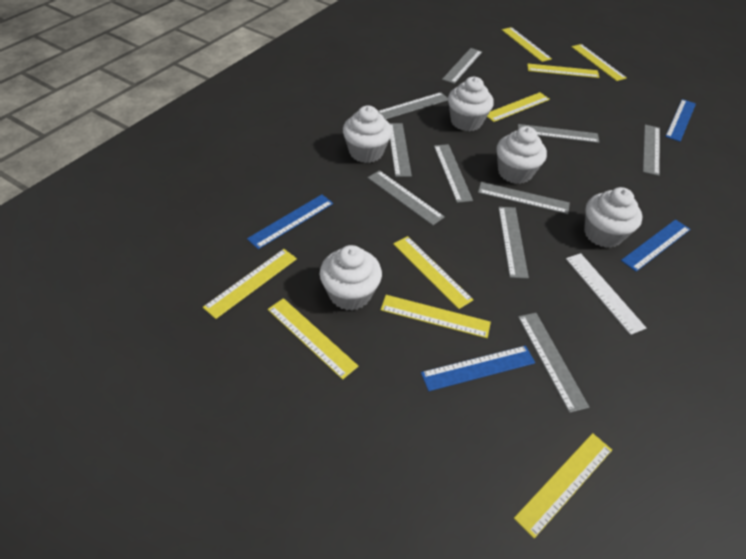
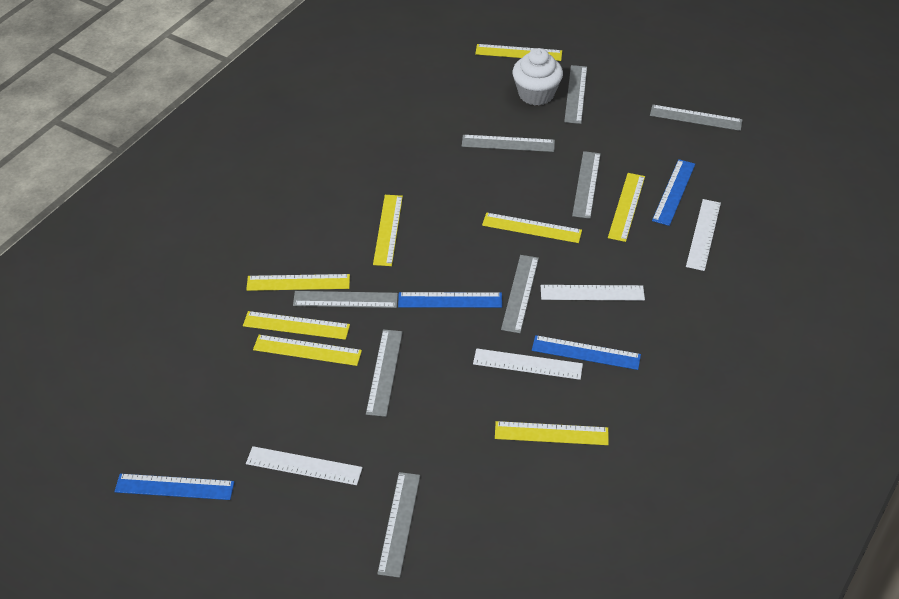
grey ruler: 10 -> 8
white cupcake: 5 -> 1
white ruler: 1 -> 4
yellow ruler: 9 -> 8

